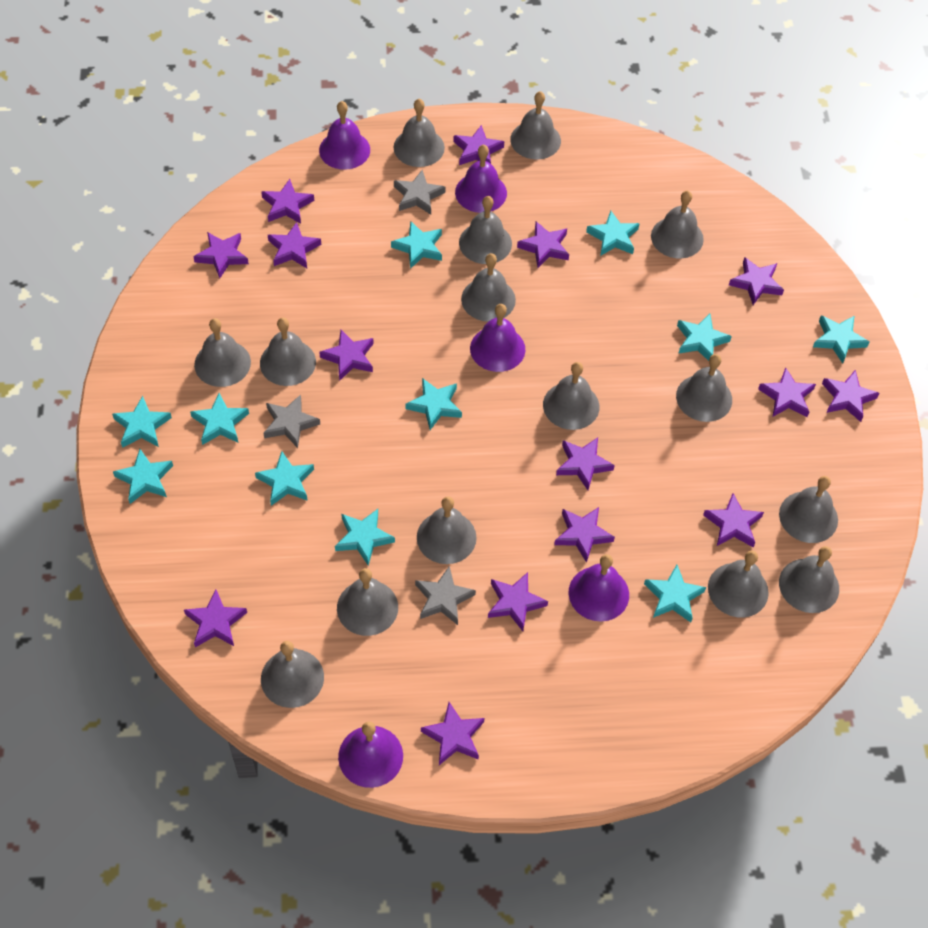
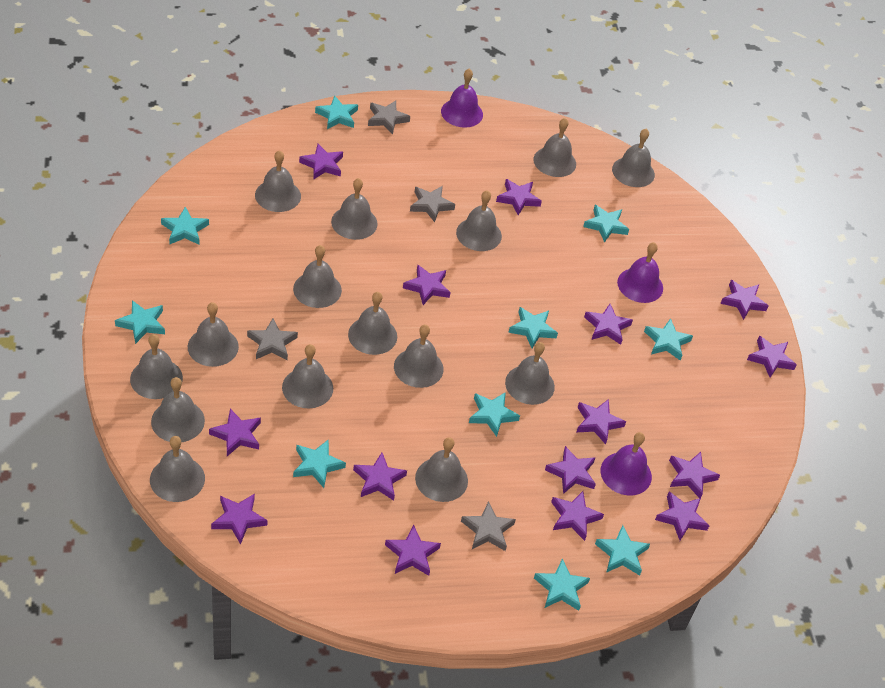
grey star: 3 -> 4
purple bell: 5 -> 3
turquoise star: 11 -> 10

